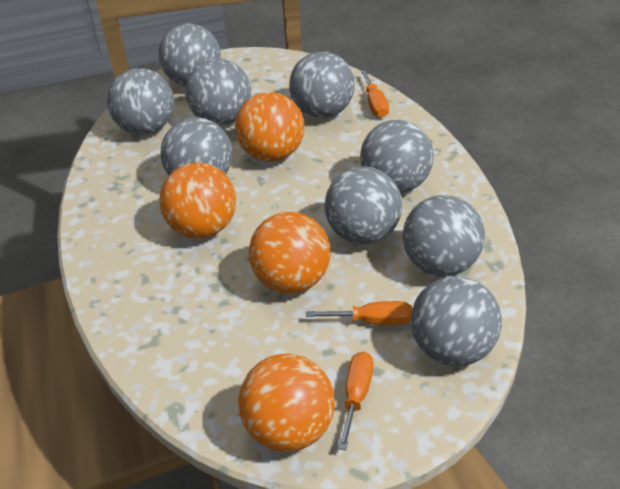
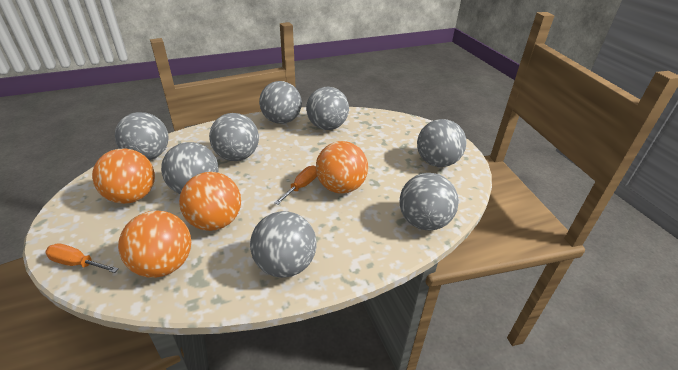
grey ball: 9 -> 8
orange screwdriver: 3 -> 2

